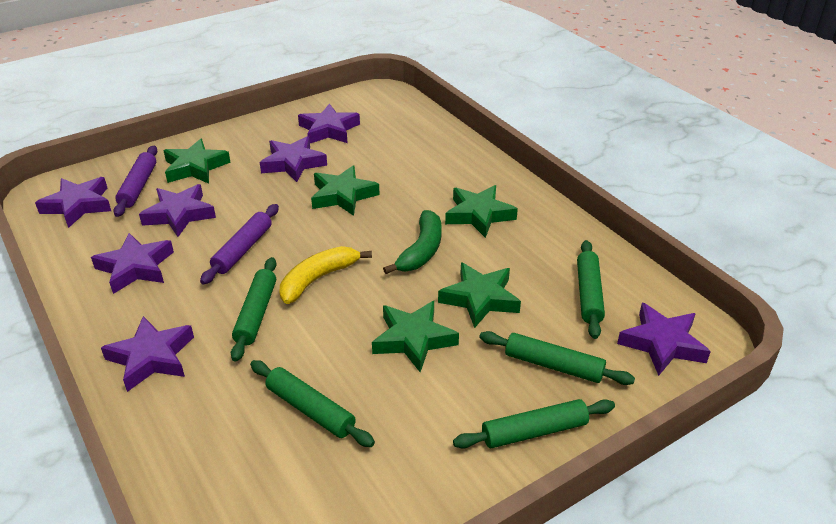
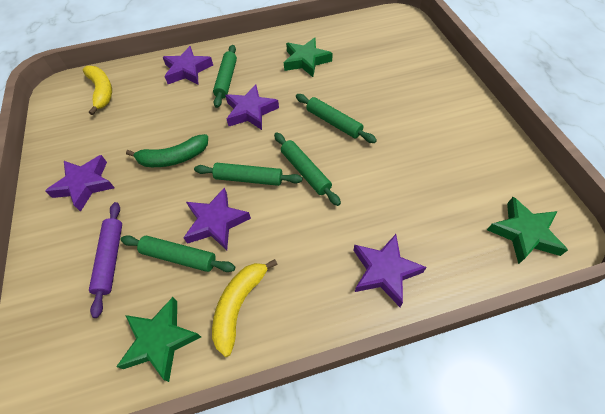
green star: 5 -> 3
purple rolling pin: 2 -> 1
purple star: 7 -> 5
yellow banana: 1 -> 2

